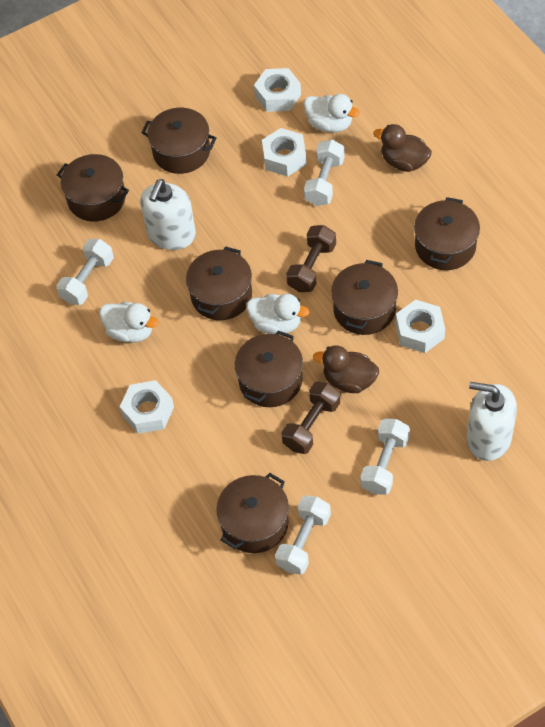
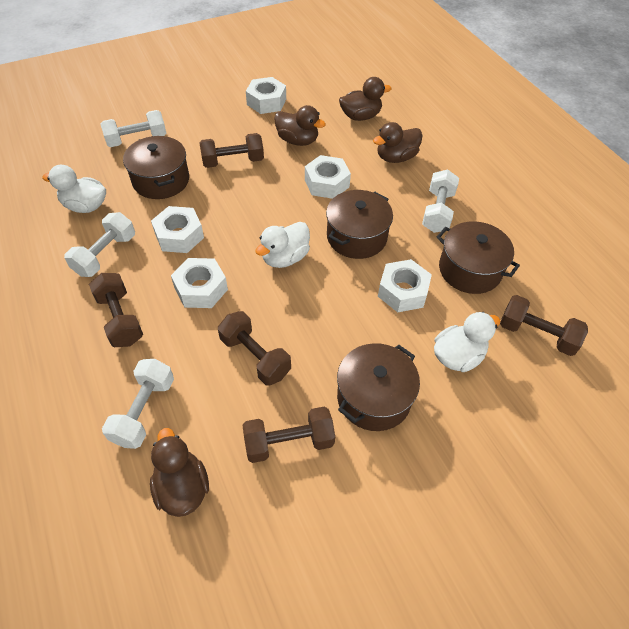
brown duck: 2 -> 4
brown dumbbell: 2 -> 5
brown pot: 7 -> 4
white nut: 4 -> 5
white soap dispenser: 2 -> 0

